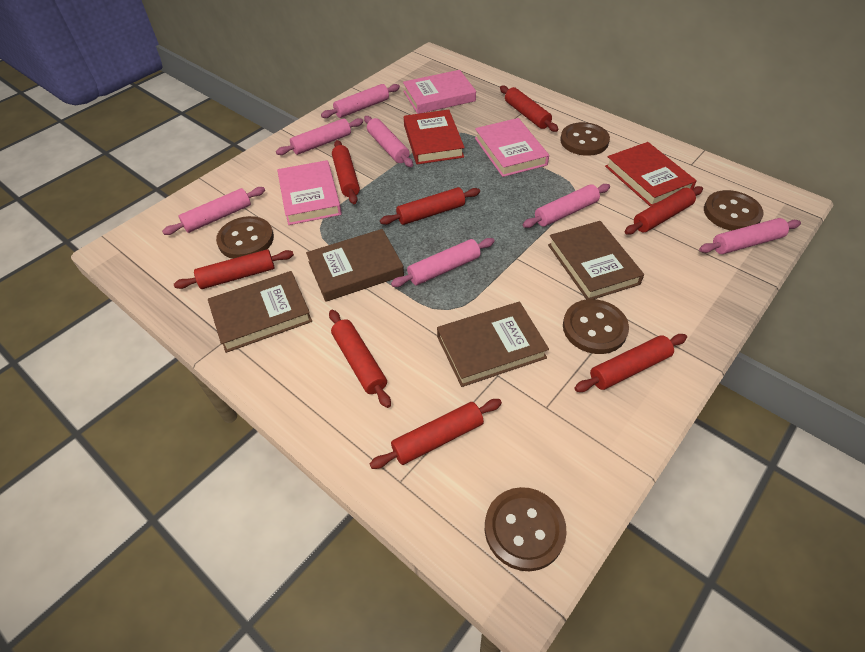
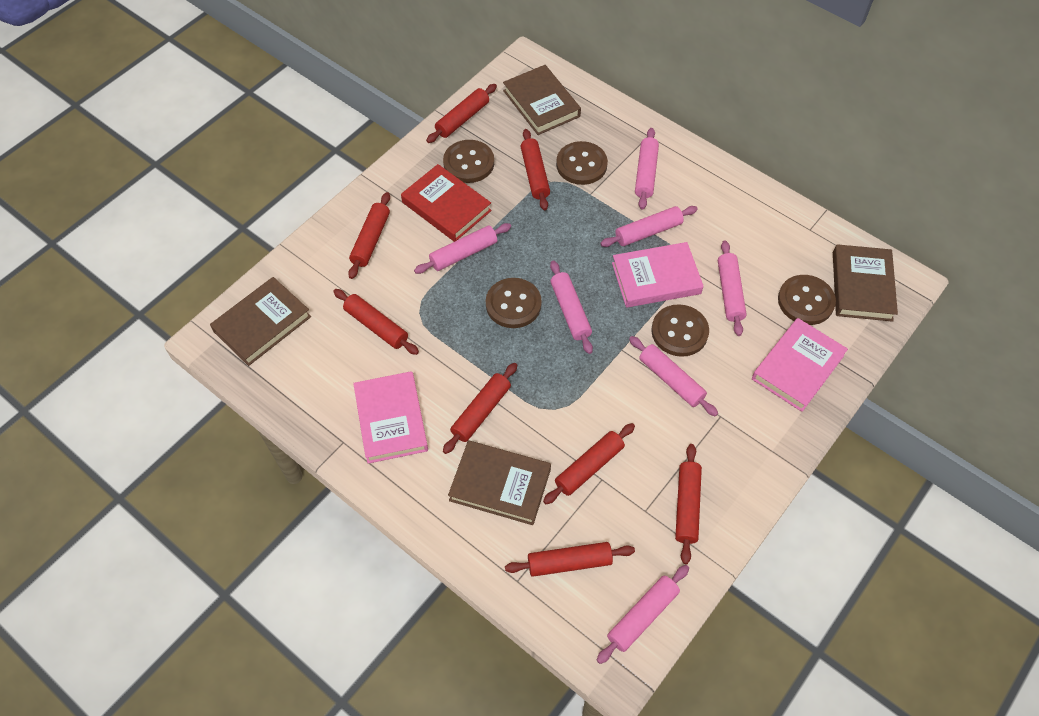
red book: 2 -> 1

